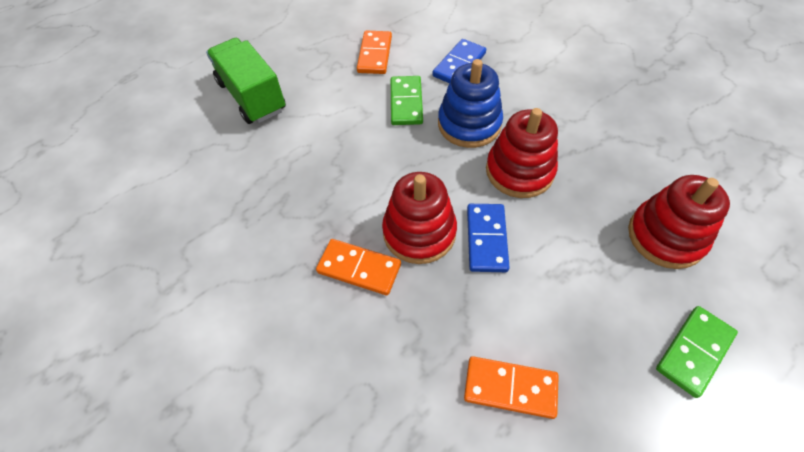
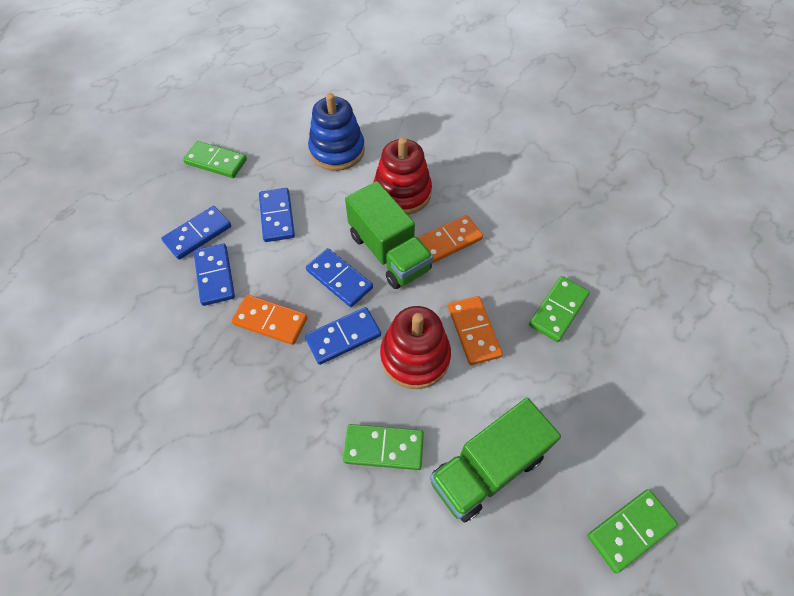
blue domino: 2 -> 5
green domino: 2 -> 4
green truck: 1 -> 2
red stacking toy: 3 -> 2

